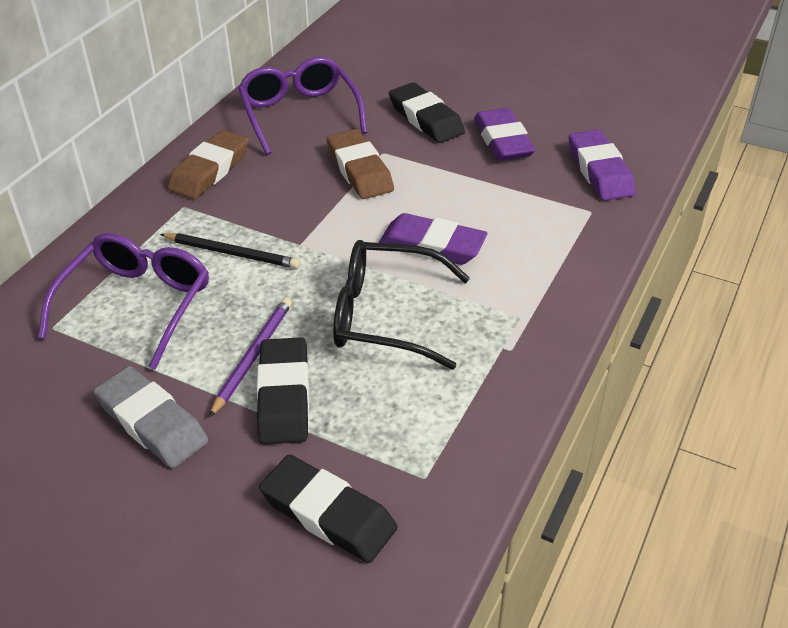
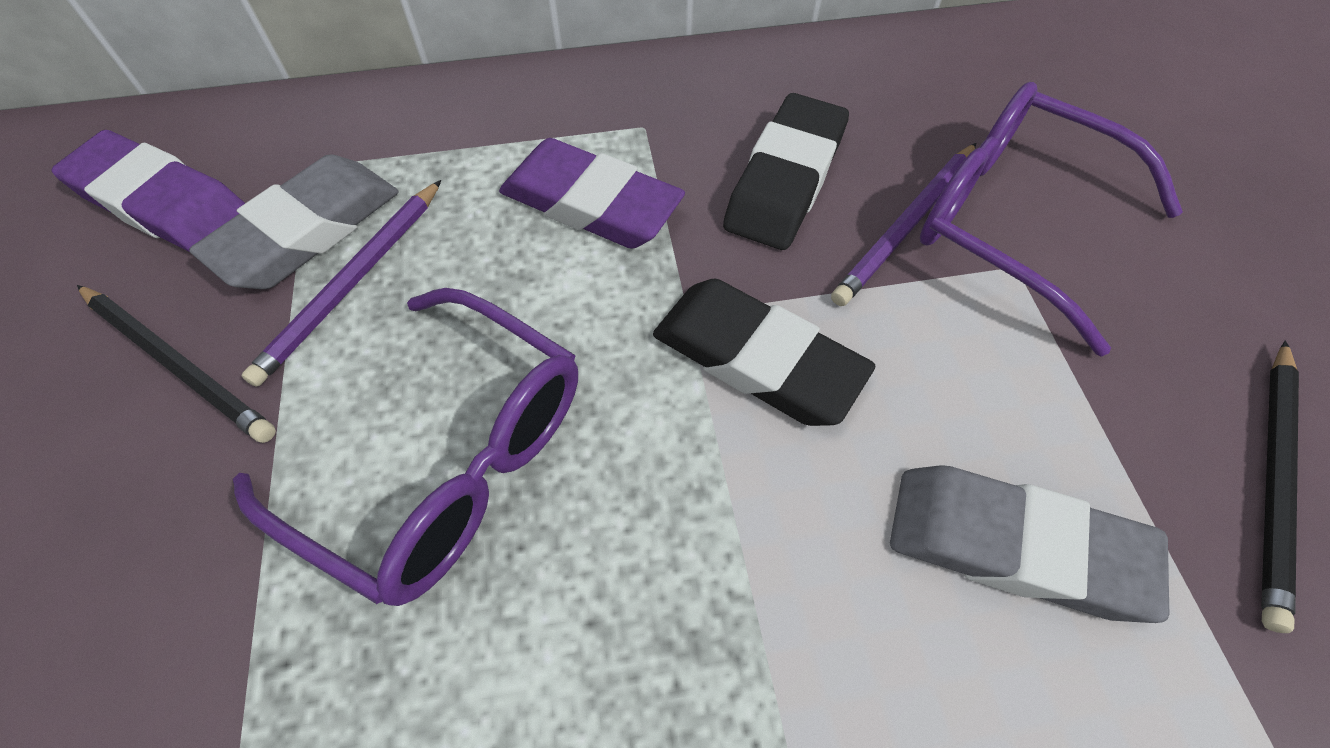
black eraser: 3 -> 2
black glasses: 1 -> 0
black pencil: 1 -> 2
brown eraser: 2 -> 0
grey eraser: 1 -> 2
purple eraser: 3 -> 2
purple pencil: 1 -> 2

